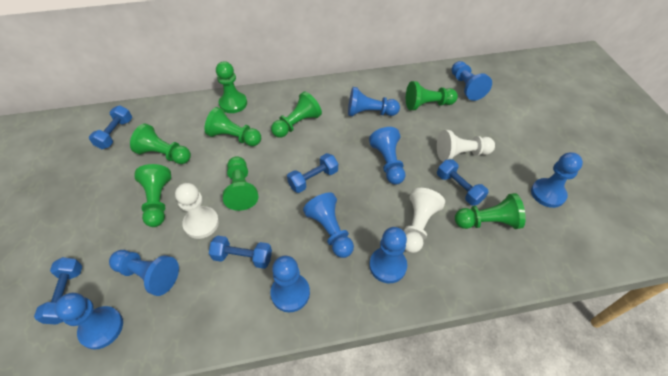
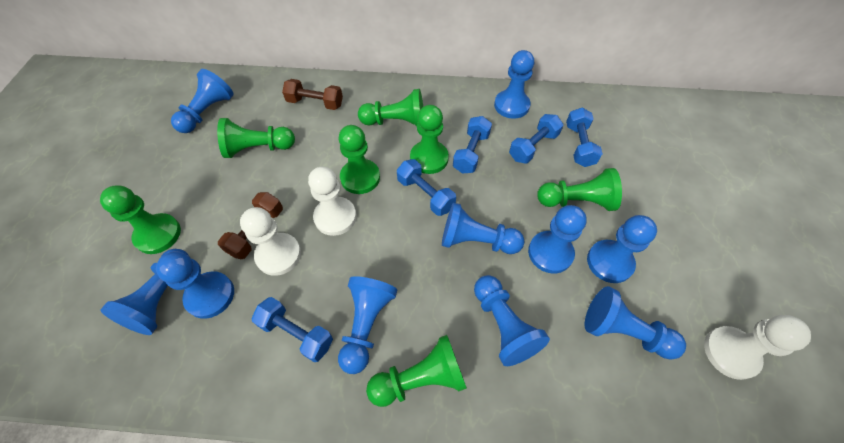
blue pawn: 9 -> 10
brown dumbbell: 0 -> 2
green pawn: 8 -> 7

